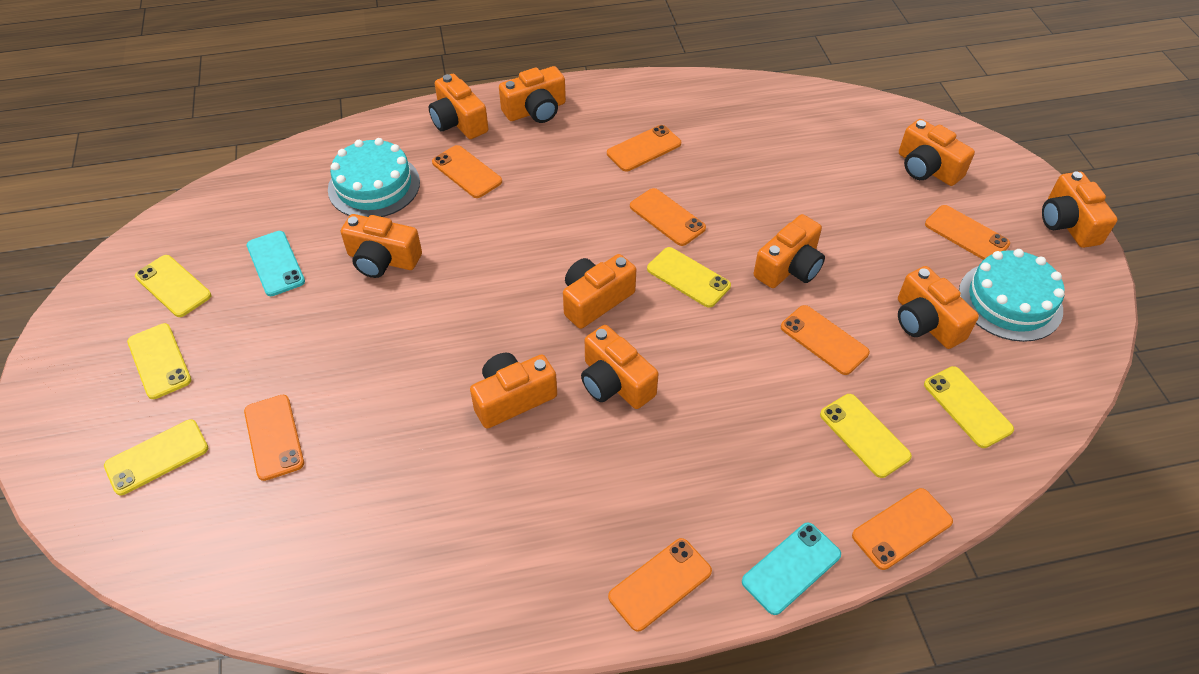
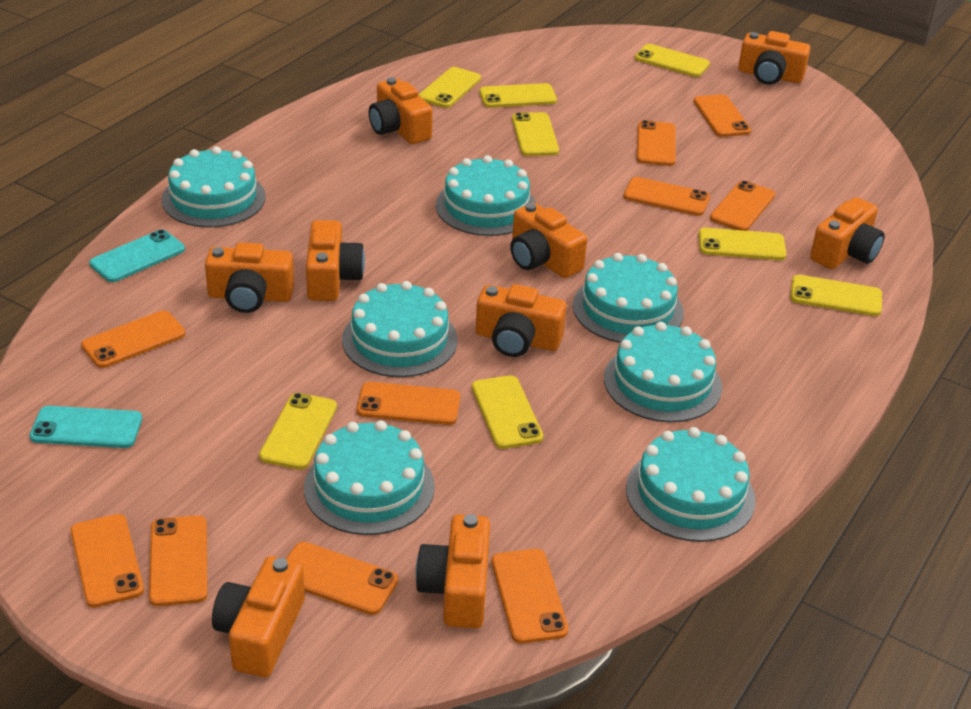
orange camera: 10 -> 9
orange phone: 8 -> 10
turquoise cake: 2 -> 7
yellow phone: 6 -> 8

